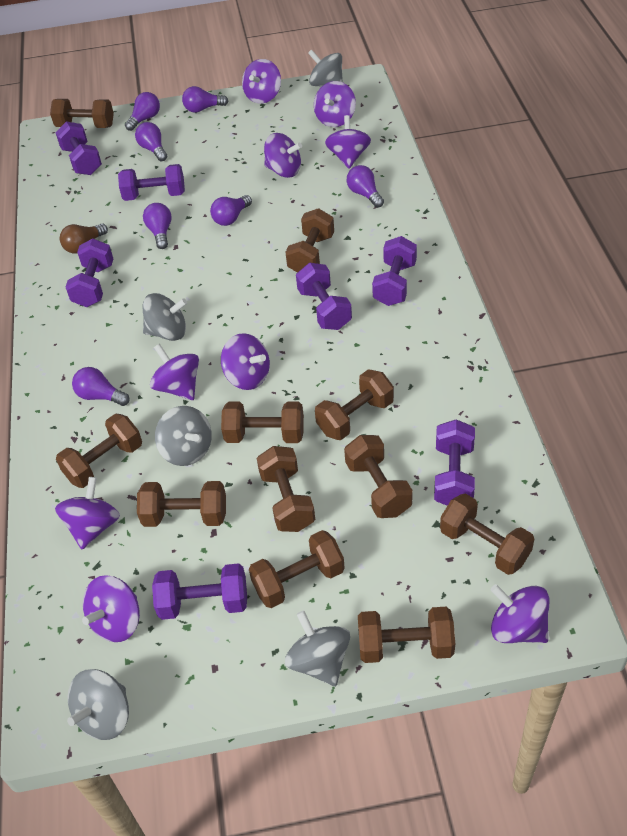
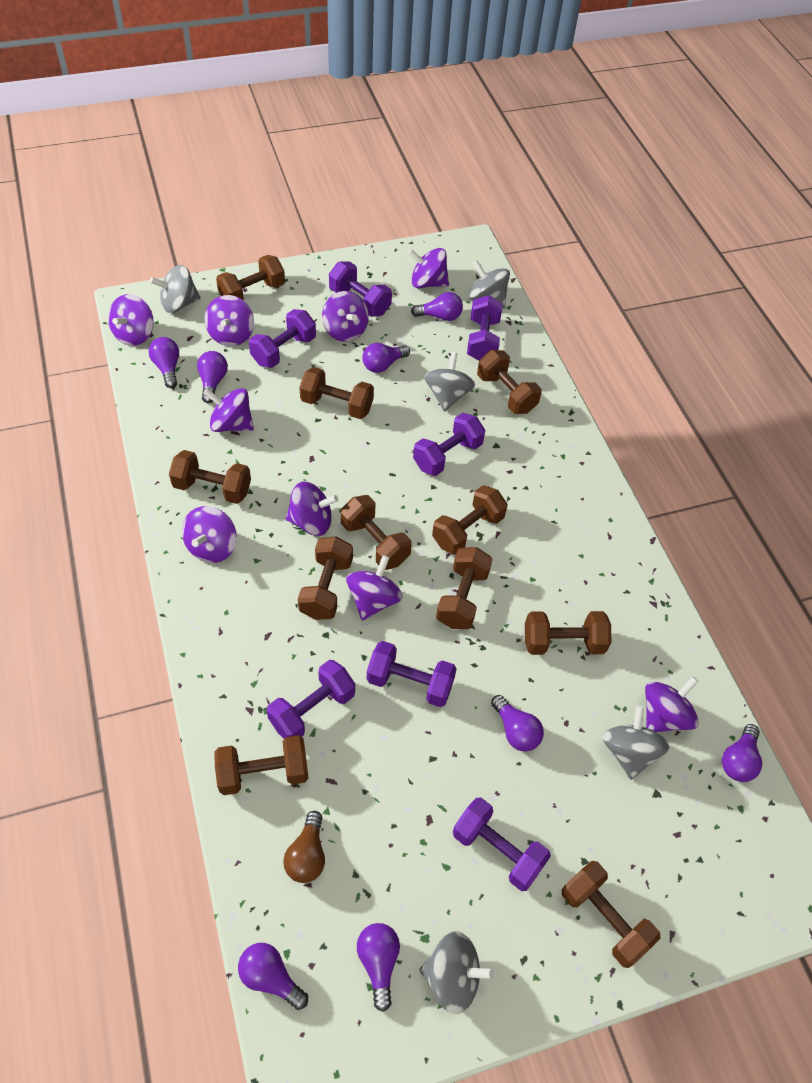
purple light bulb: 7 -> 8

